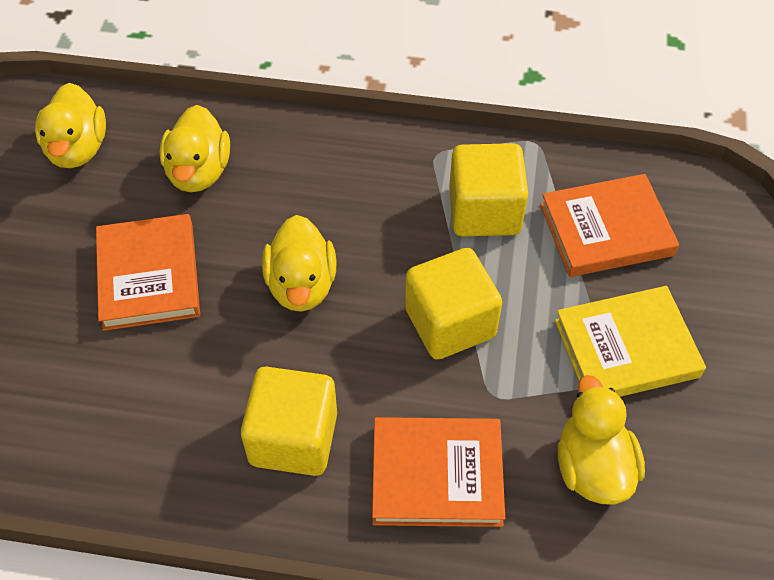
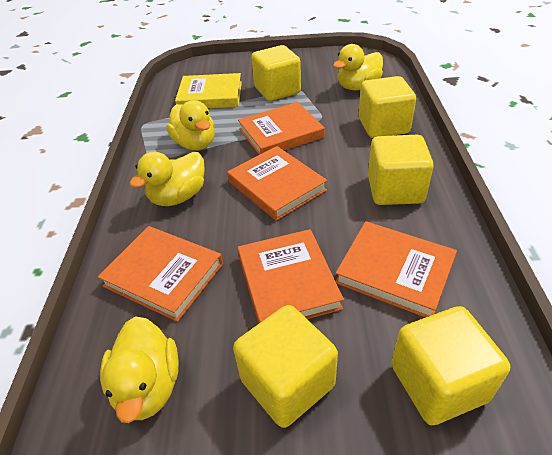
orange book: 3 -> 5
yellow cube: 3 -> 5

